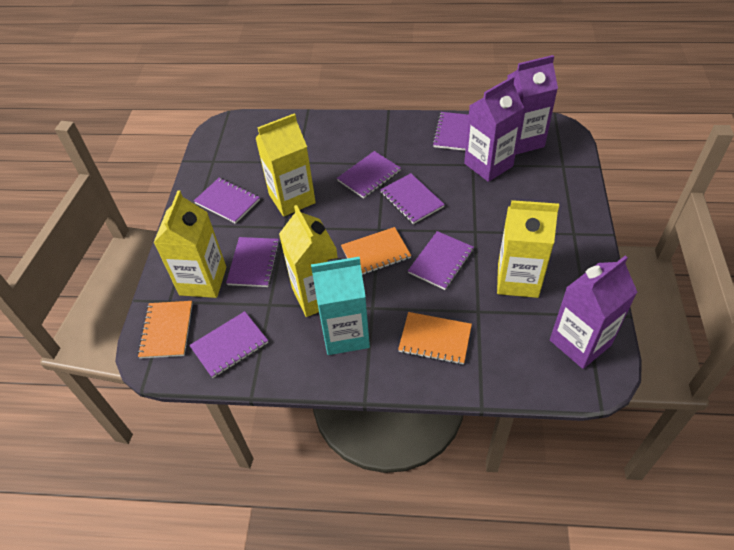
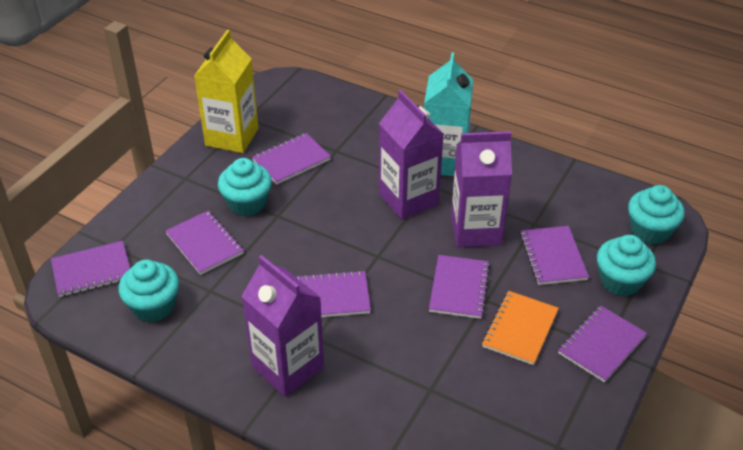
orange notebook: 3 -> 1
turquoise cupcake: 0 -> 4
yellow carton: 4 -> 1

